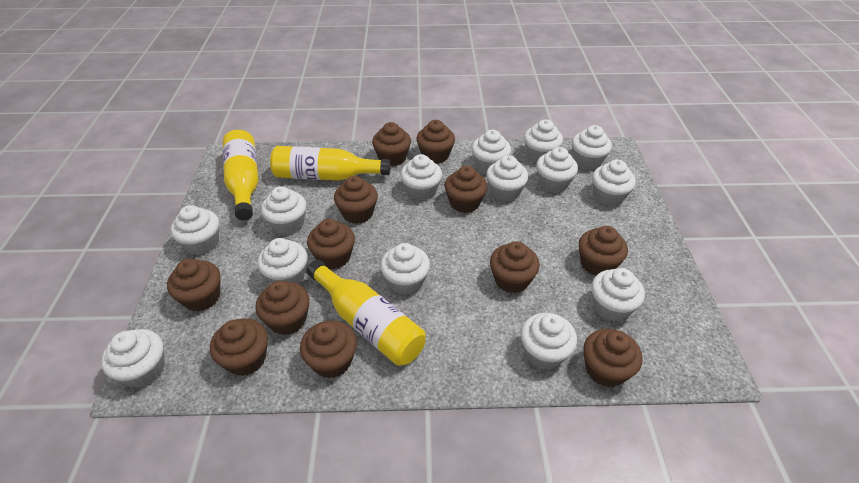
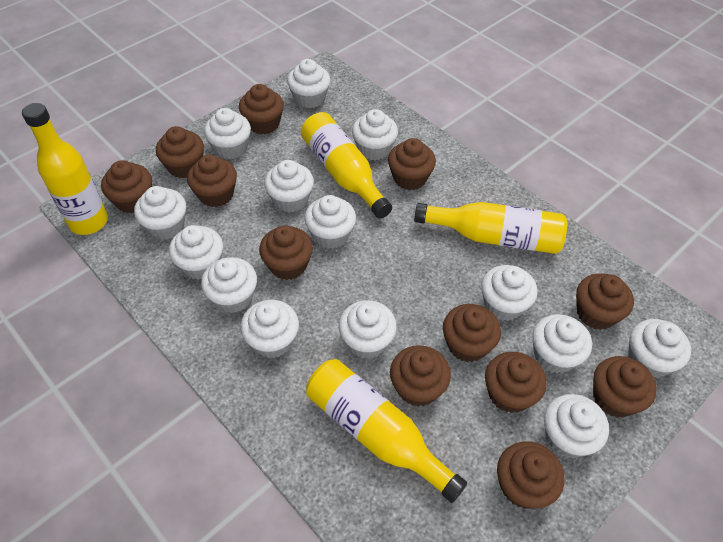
yellow bottle: 3 -> 4

